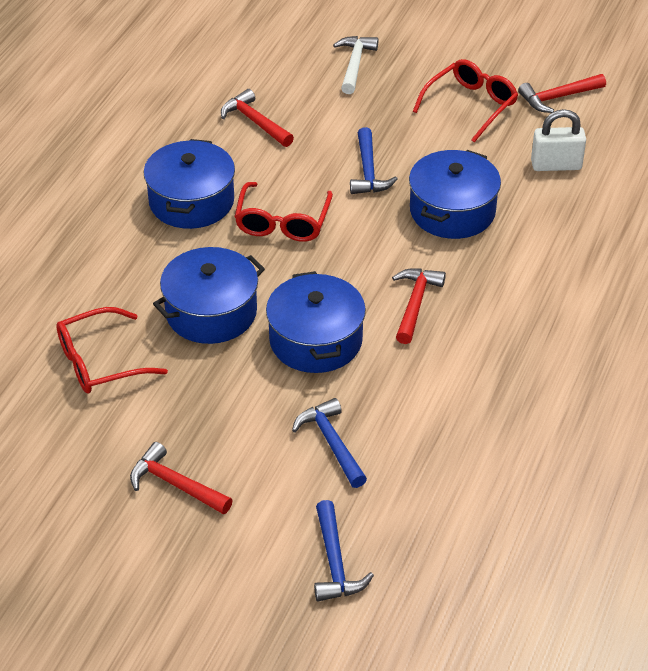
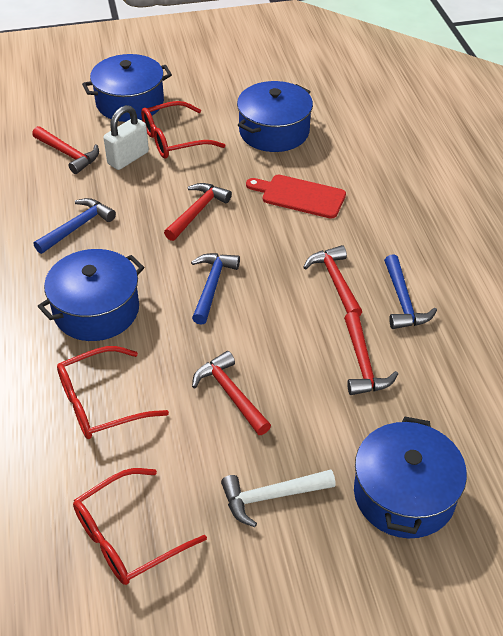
red cutting board: 0 -> 1
red hammer: 4 -> 5

